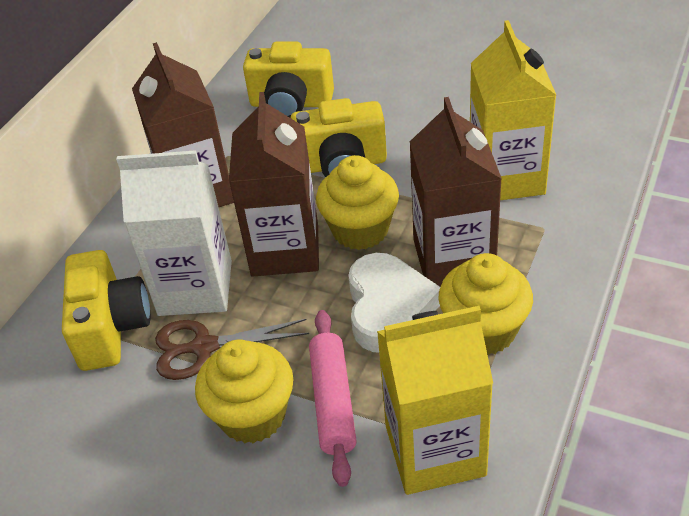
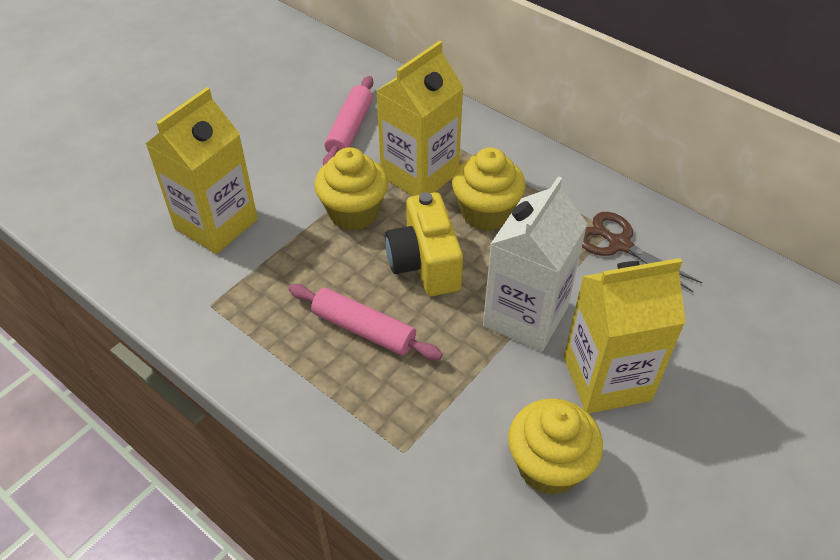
brown carton: 3 -> 0
pink rolling pin: 1 -> 2
white heart: 1 -> 0
yellow camera: 3 -> 1
yellow carton: 2 -> 3

